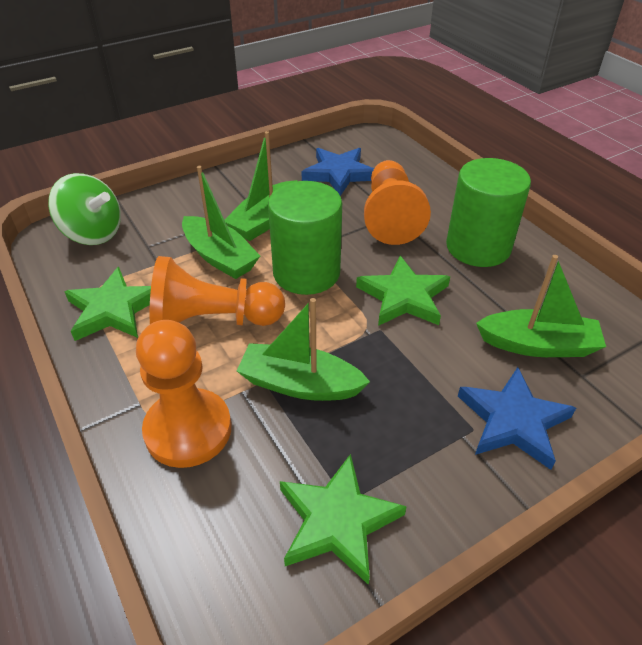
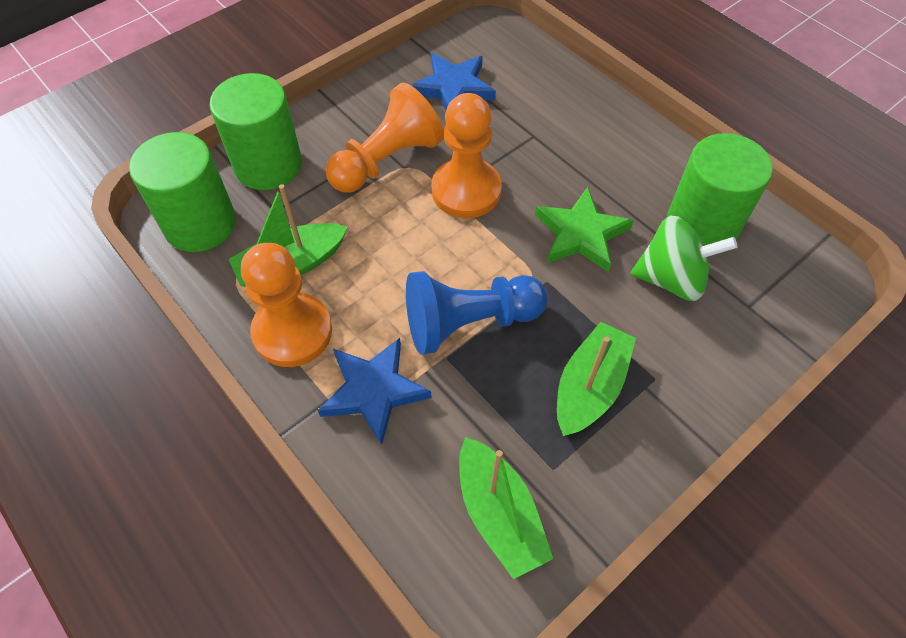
blue pawn: 0 -> 1
green boat: 4 -> 3
green cylinder: 2 -> 3
green star: 3 -> 1

